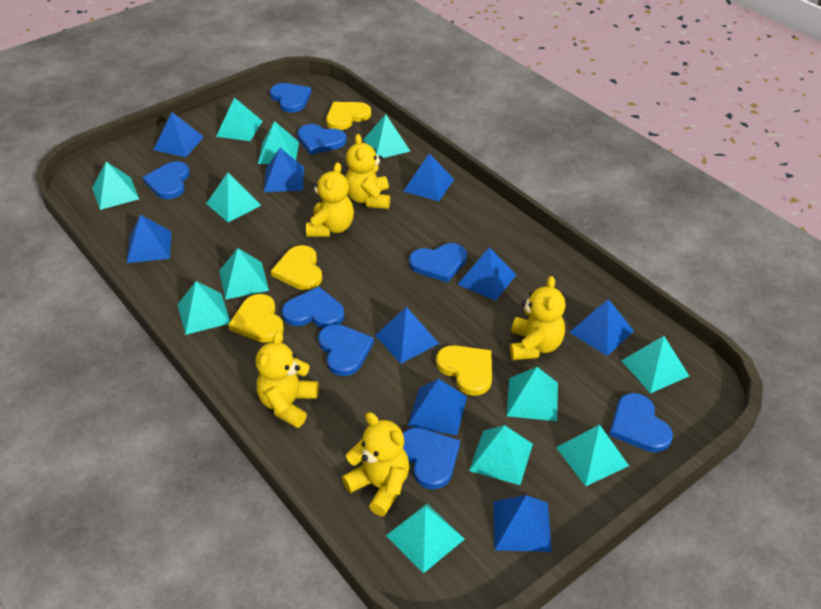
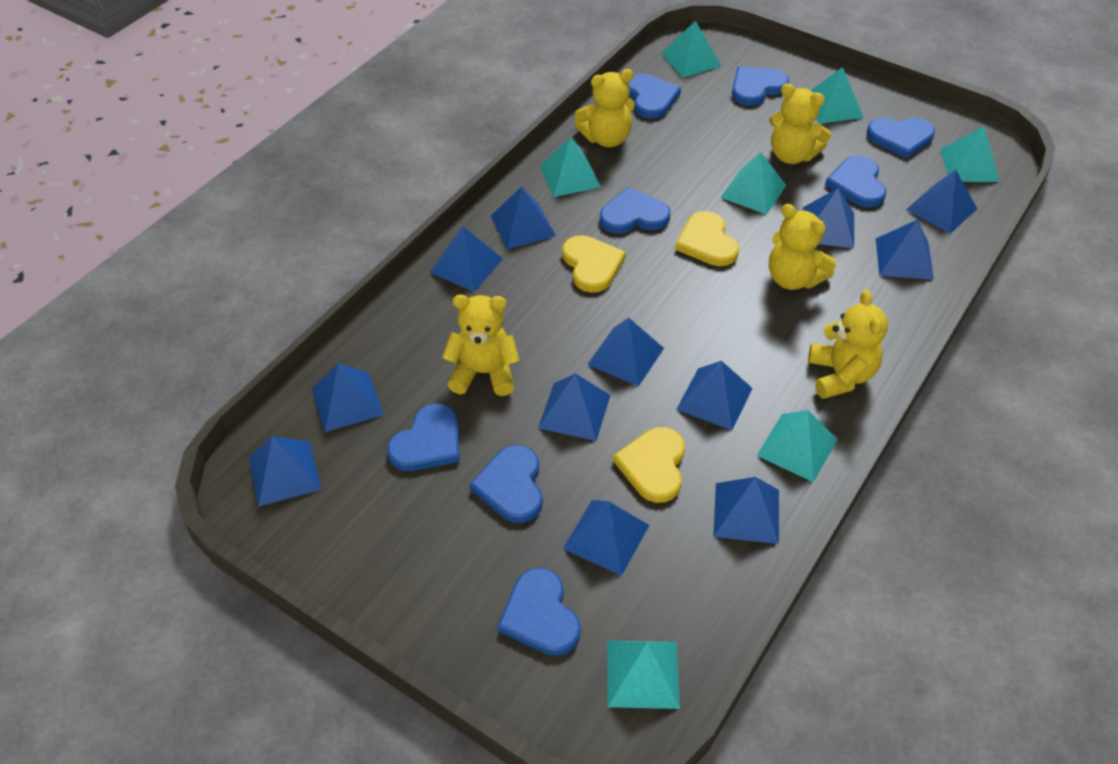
blue pyramid: 9 -> 12
turquoise pyramid: 12 -> 7
yellow heart: 4 -> 3

